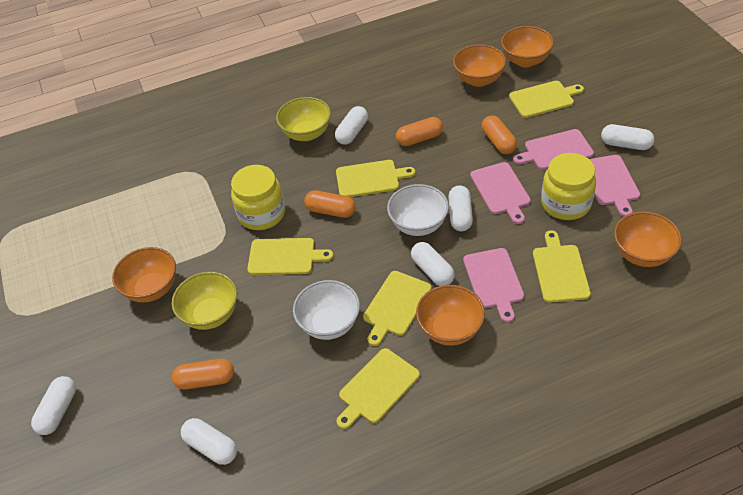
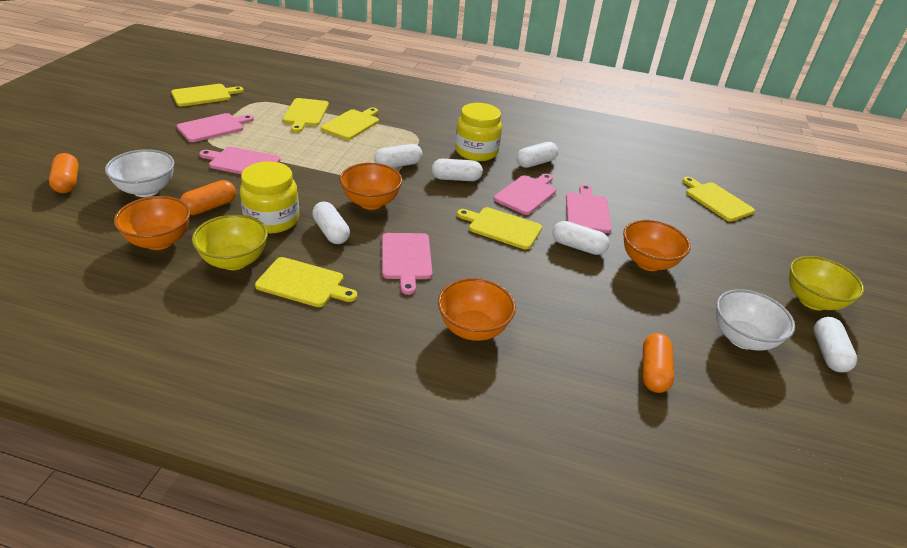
orange bowl: 5 -> 4
orange capsule: 4 -> 3
pink cutting board: 4 -> 5

